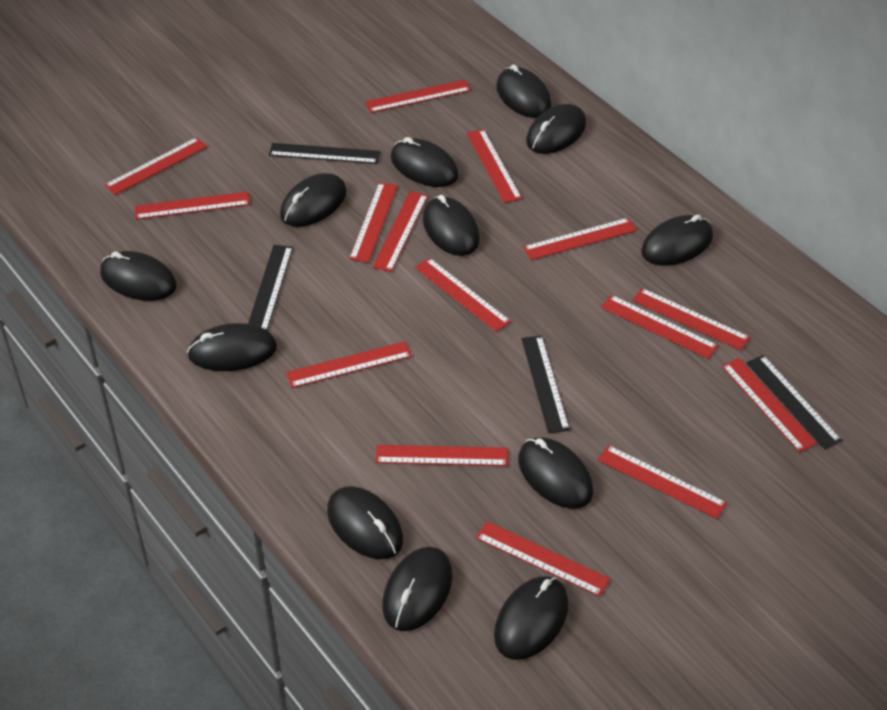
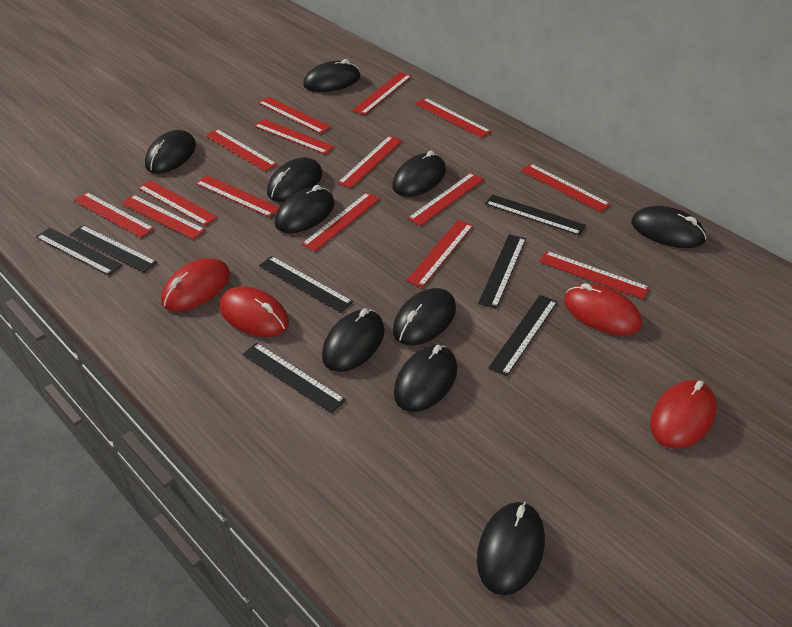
black mouse: 12 -> 10
black ruler: 4 -> 7
red mouse: 0 -> 4

